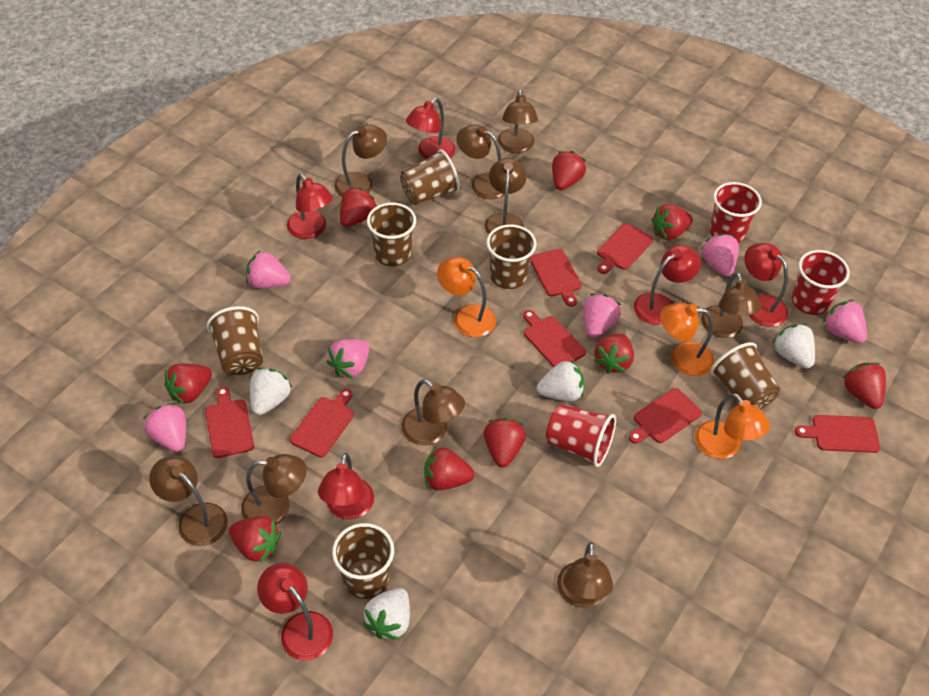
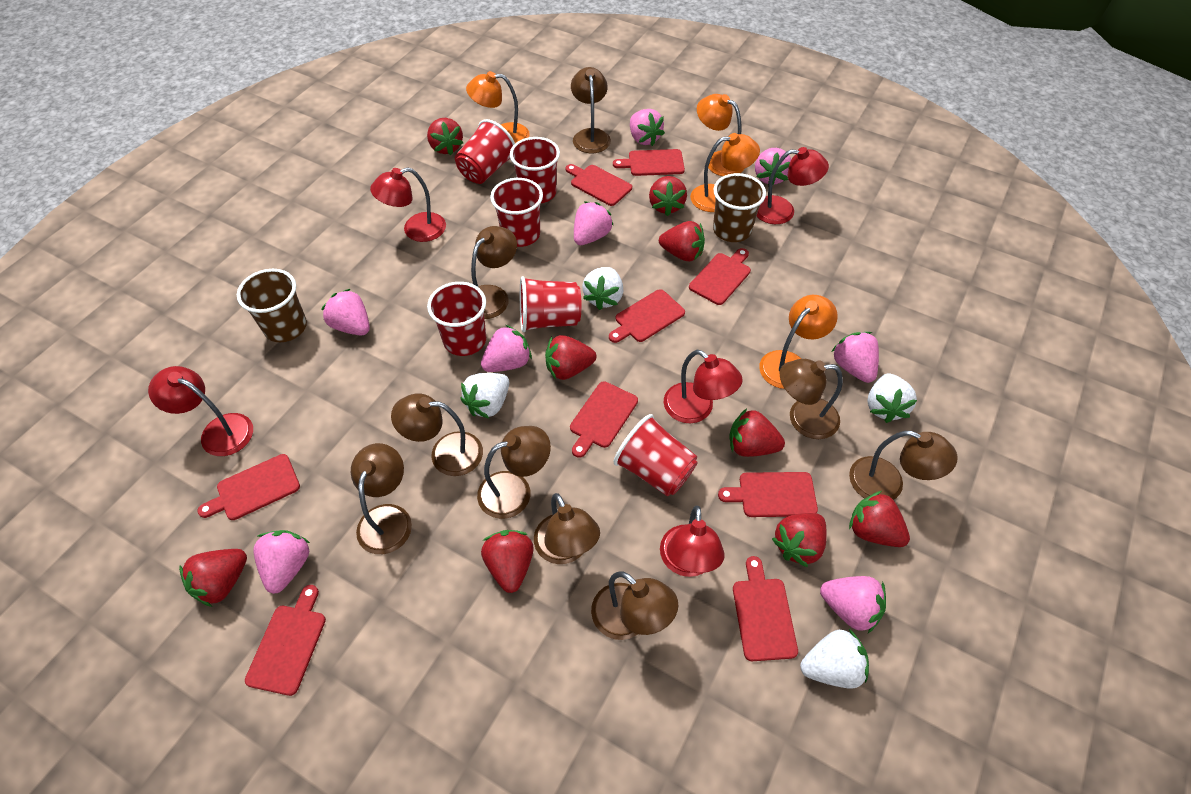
brown cup: 6 -> 2
orange lamp: 3 -> 4
pink strawberry: 6 -> 8
red cup: 3 -> 6
red cutting board: 7 -> 9
red lamp: 6 -> 5

